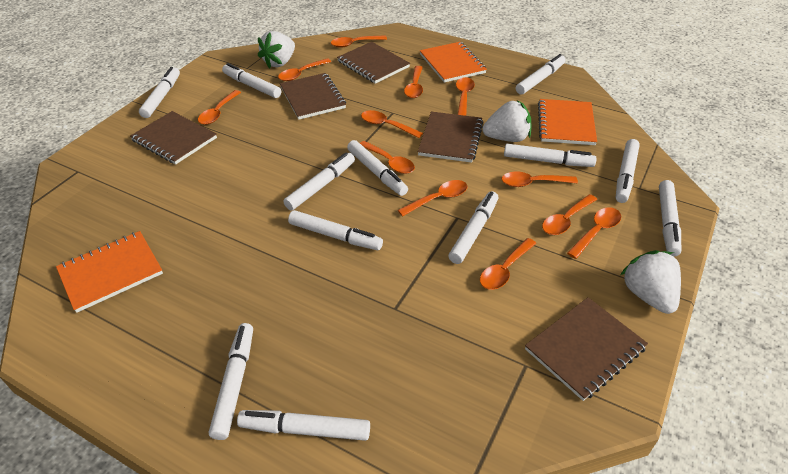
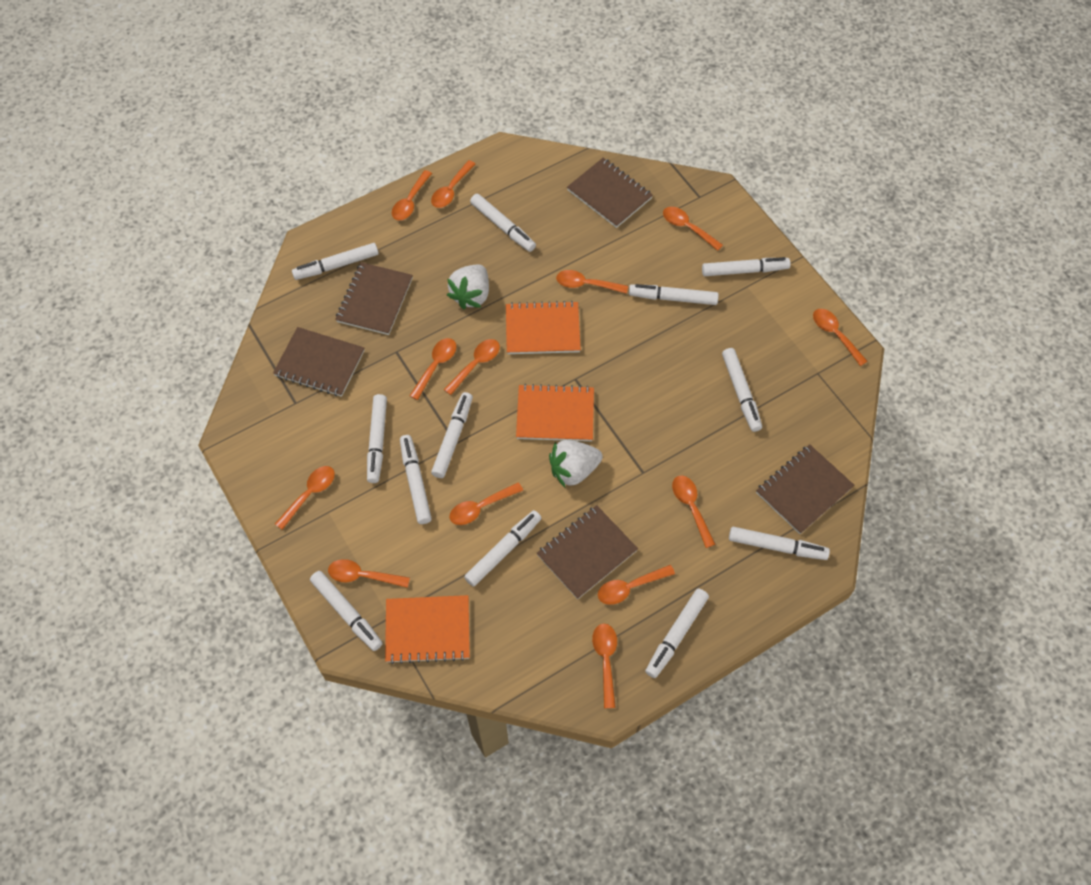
orange spoon: 12 -> 13
white strawberry: 3 -> 2

